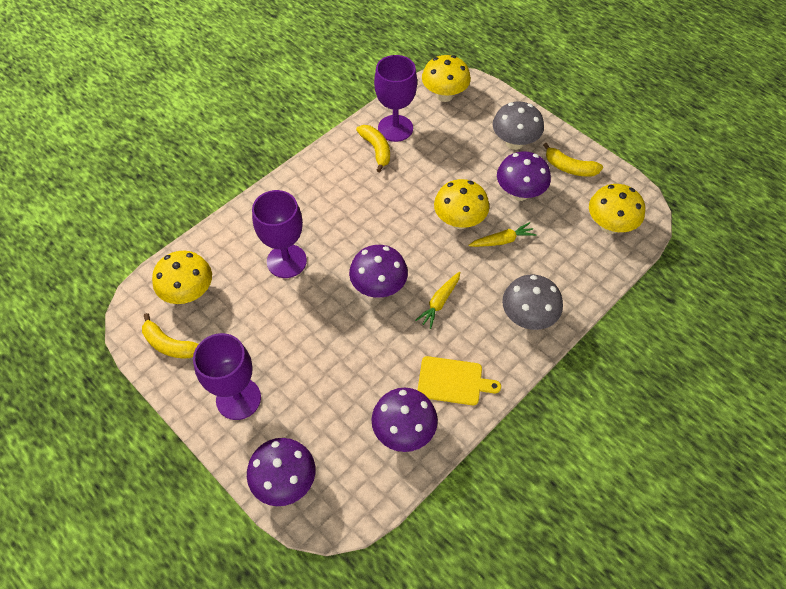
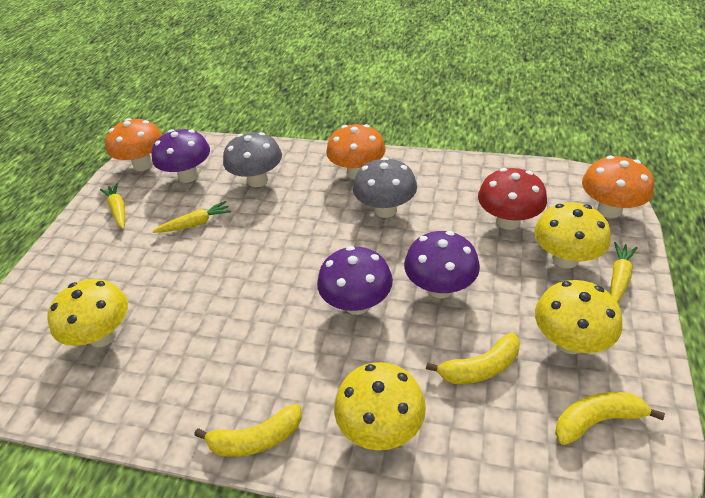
orange mushroom: 0 -> 3
purple goblet: 3 -> 0
purple mushroom: 4 -> 3
red mushroom: 0 -> 1
yellow carrot: 2 -> 3
yellow cutting board: 1 -> 0

